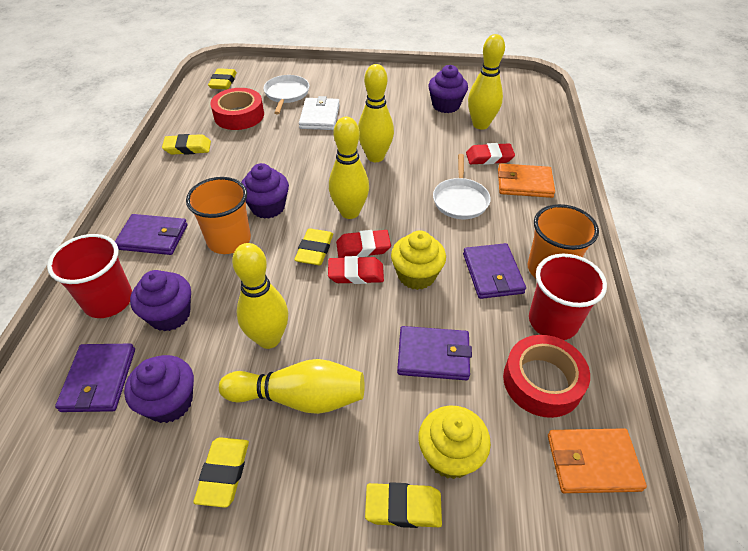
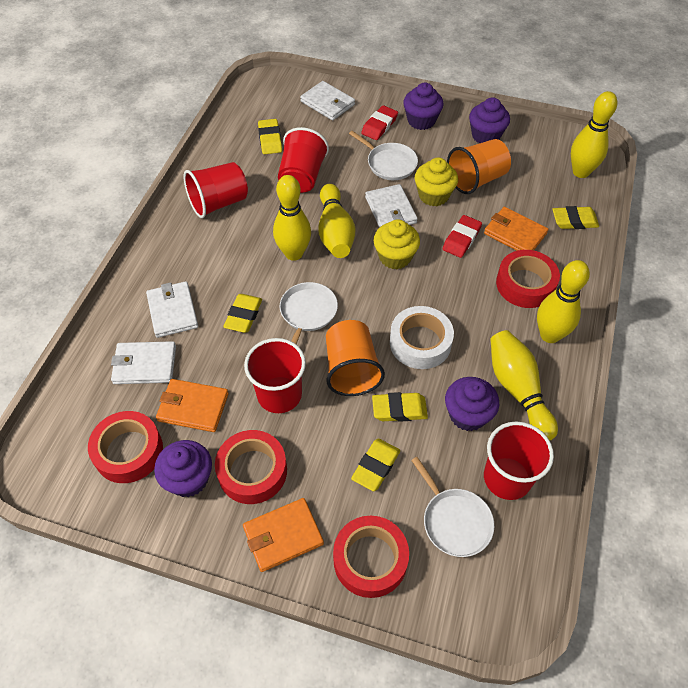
orange wallet: 2 -> 3
purple wallet: 4 -> 0
red cup: 2 -> 4
red eraser: 3 -> 2
red tape: 2 -> 4
white pan: 2 -> 3
white tape: 0 -> 1
white wallet: 1 -> 4

